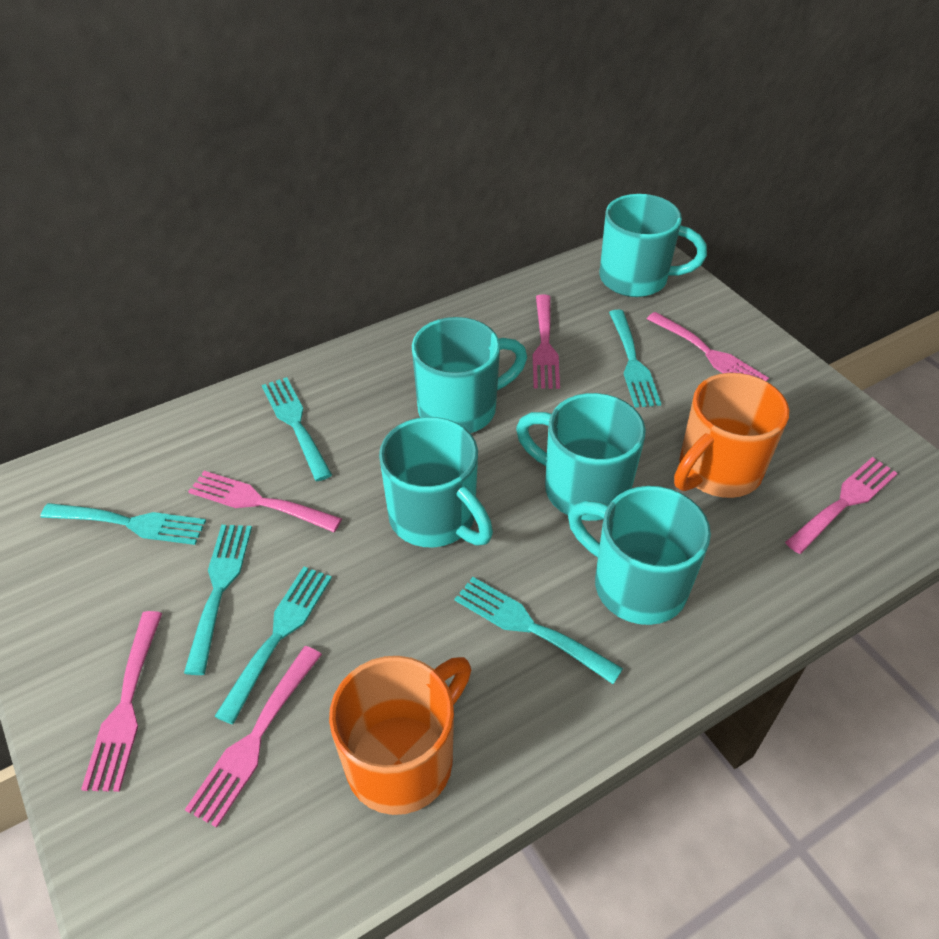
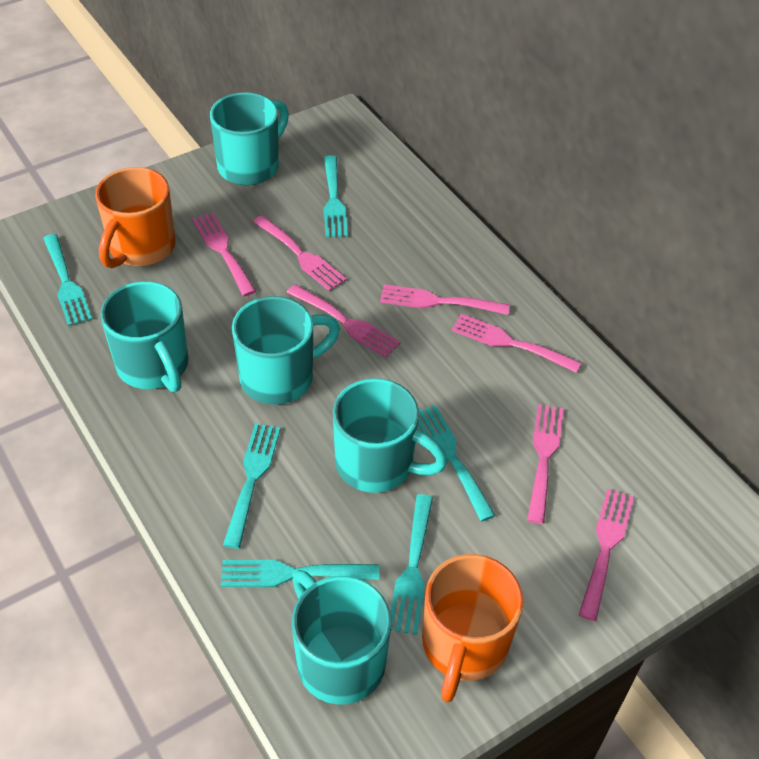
pink fork: 6 -> 7

